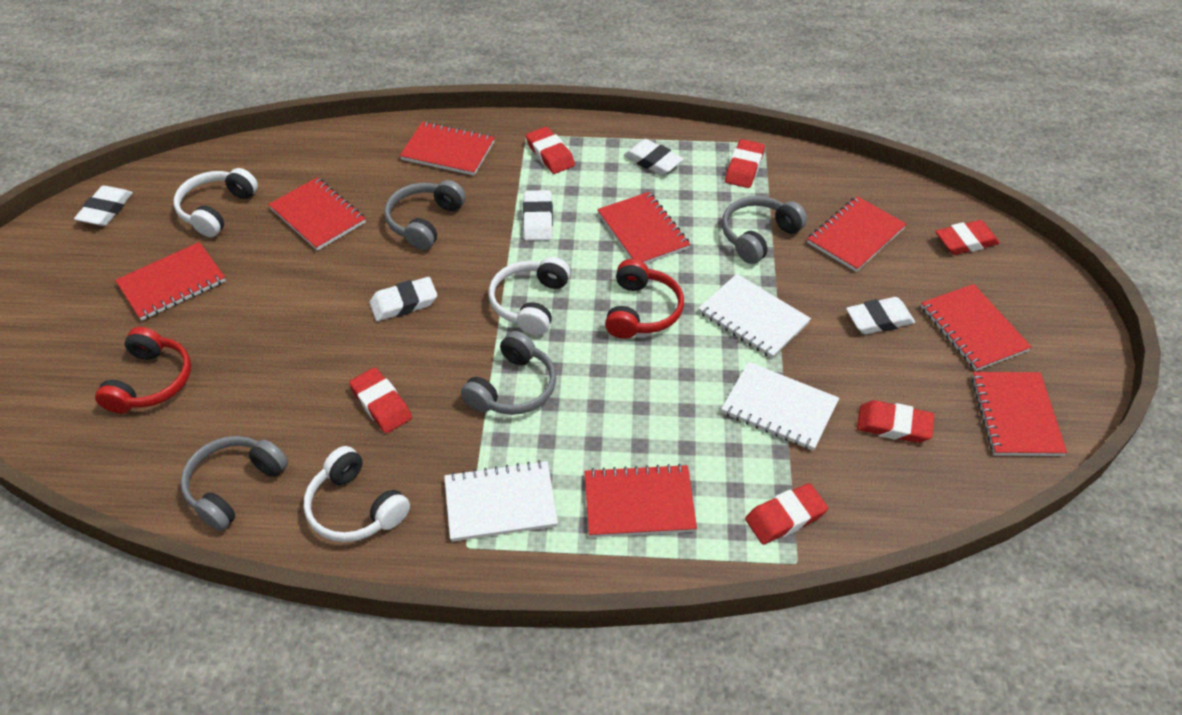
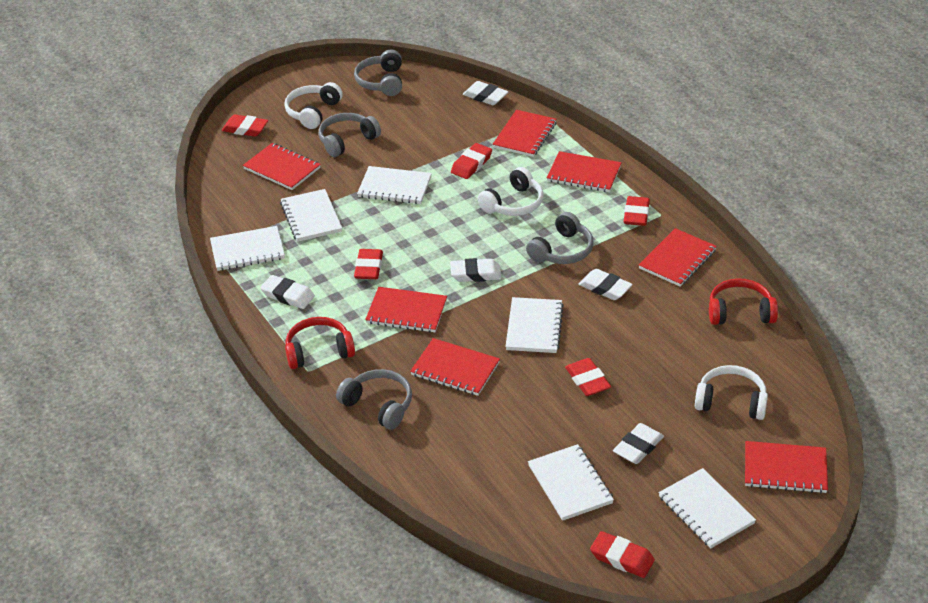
red notebook: 8 -> 7
white notebook: 3 -> 6

